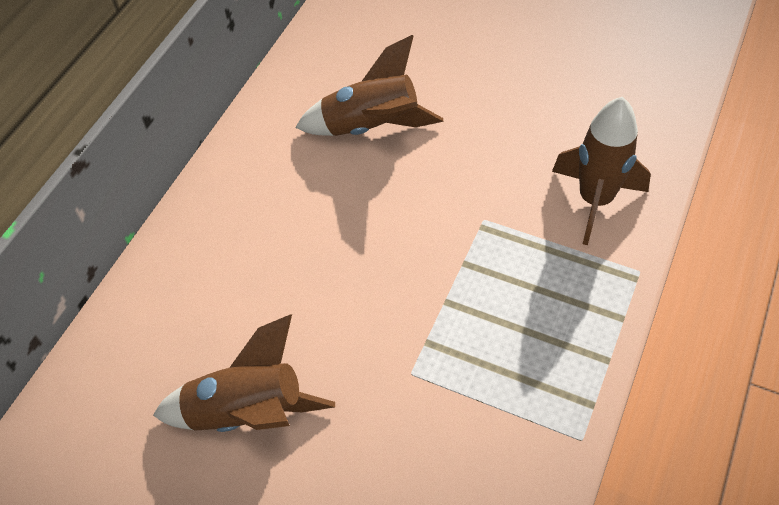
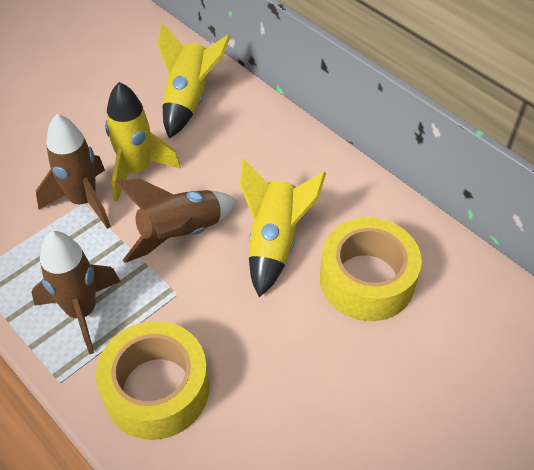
yellow rocket: 0 -> 3
yellow tape: 0 -> 2

